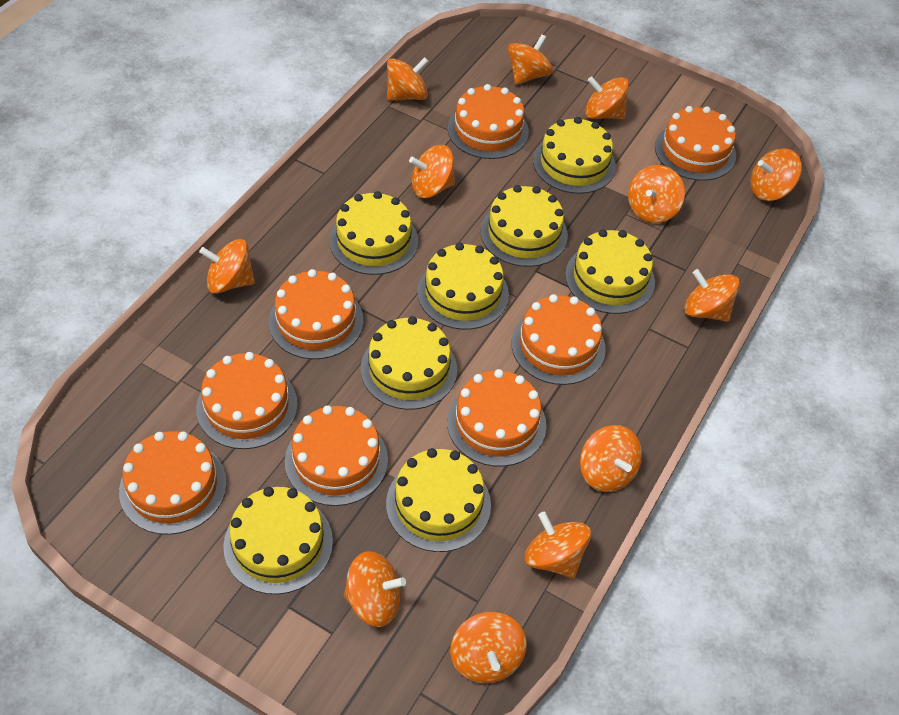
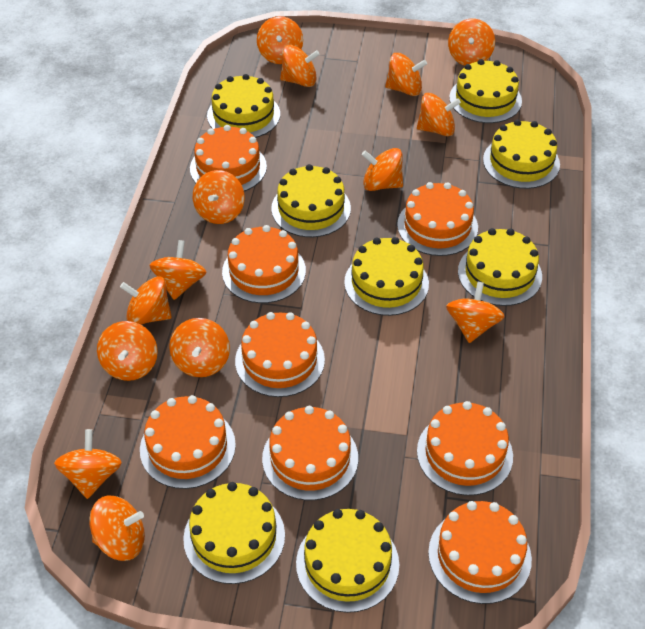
orange spinning top: 12 -> 14

